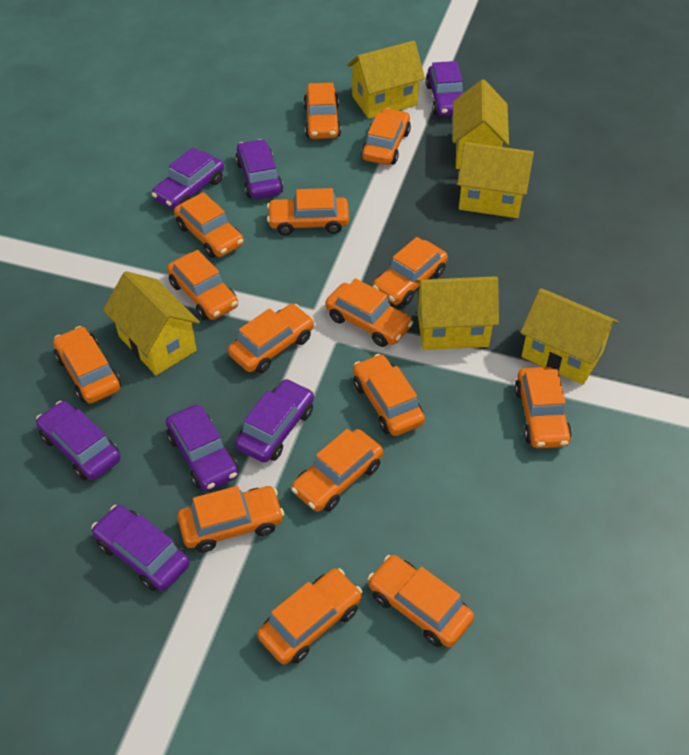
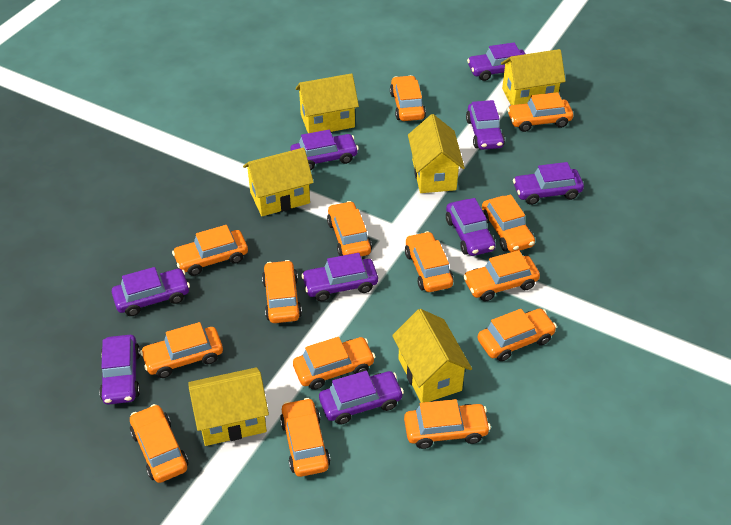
orange car: 15 -> 14
purple car: 7 -> 9

